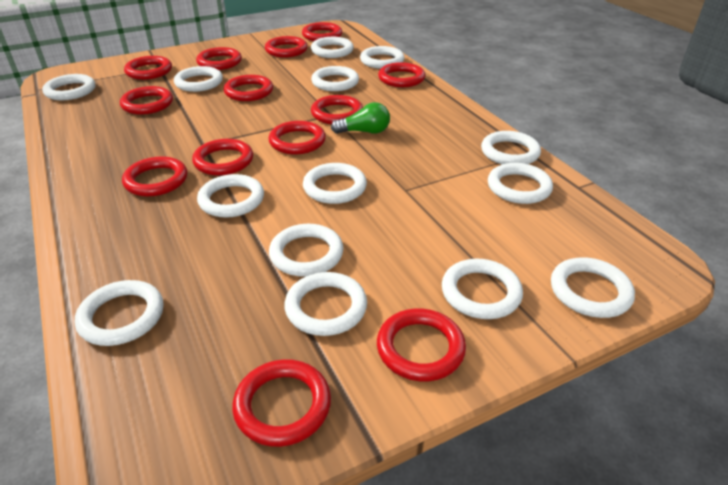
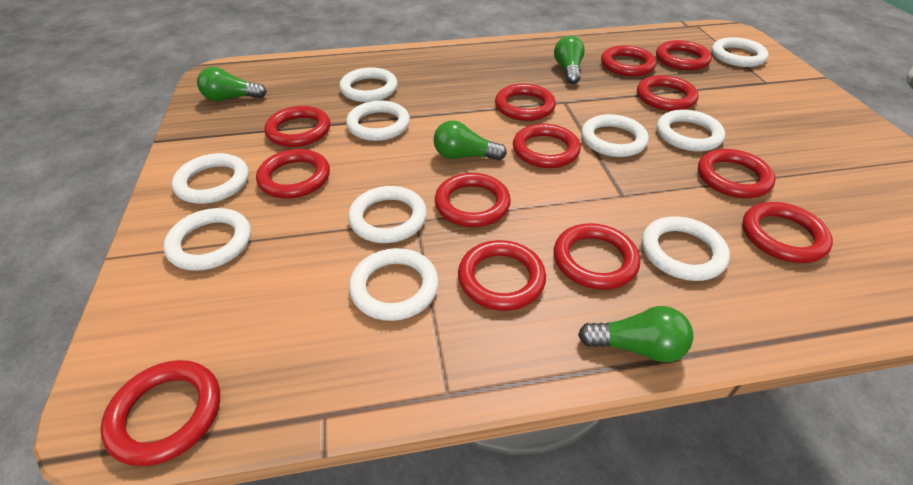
green light bulb: 1 -> 4
white ring: 14 -> 10

